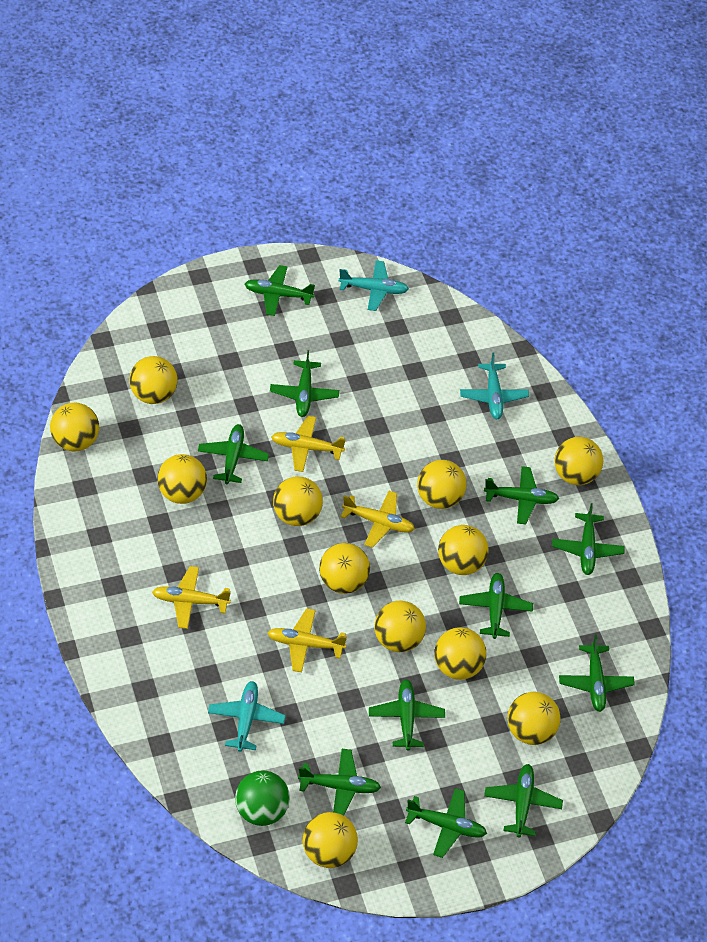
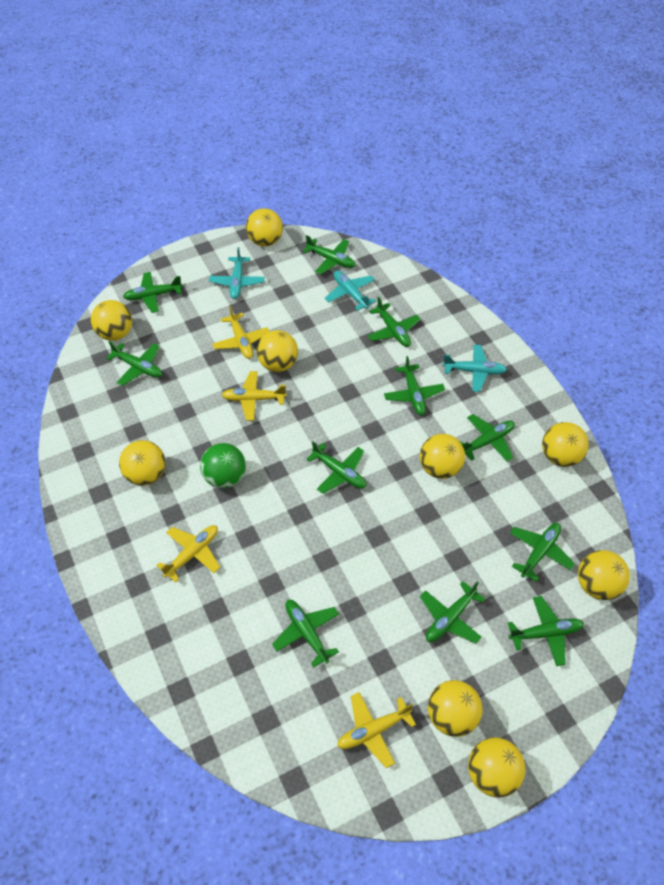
yellow ball: 12 -> 9

